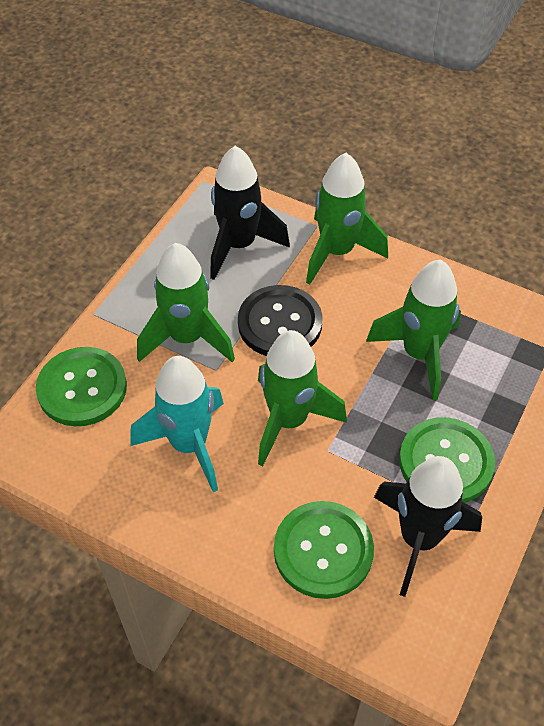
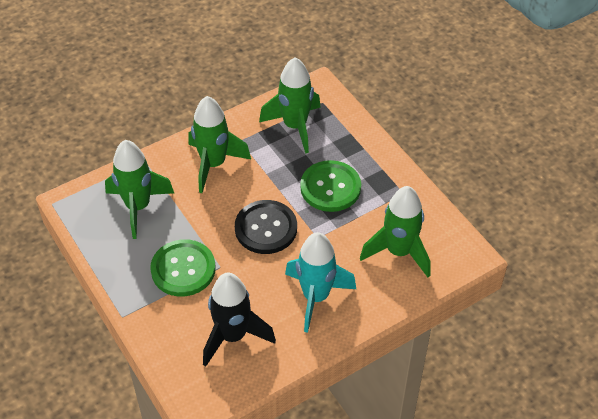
black rocket: 2 -> 1
green button: 3 -> 2

